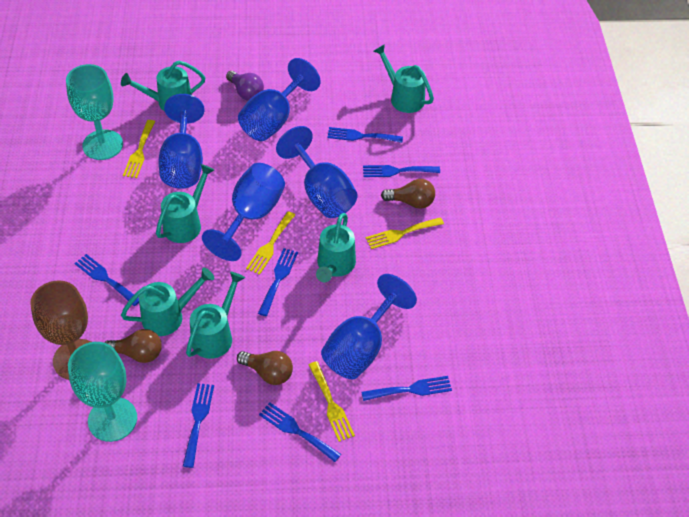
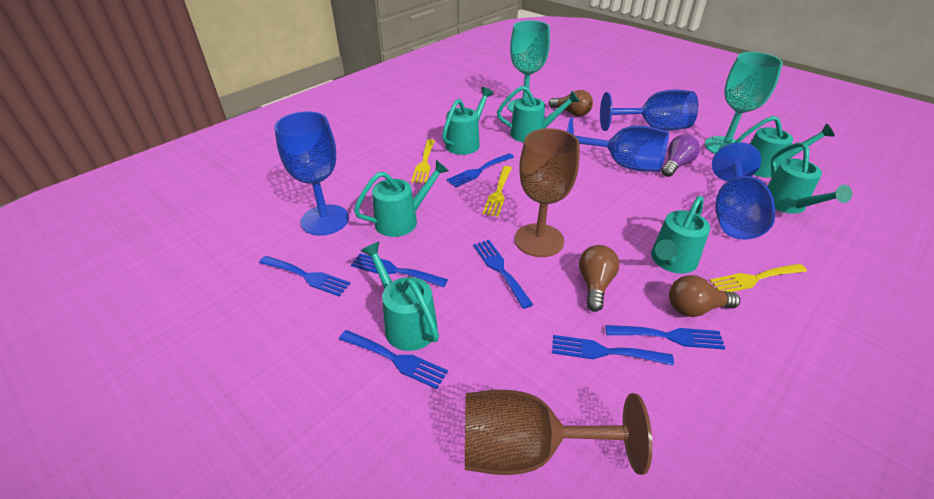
blue goblet: 5 -> 4
brown goblet: 1 -> 2
turquoise watering can: 6 -> 7
yellow fork: 4 -> 3

